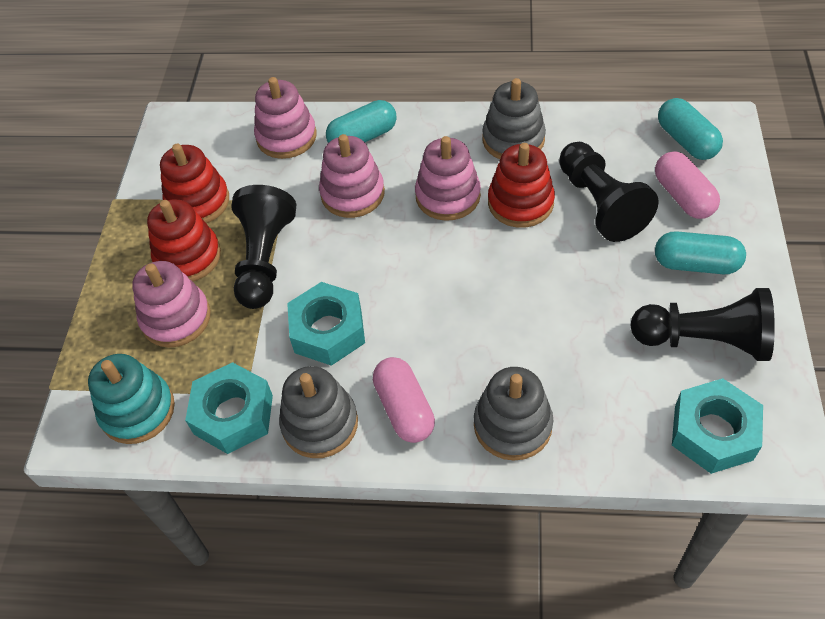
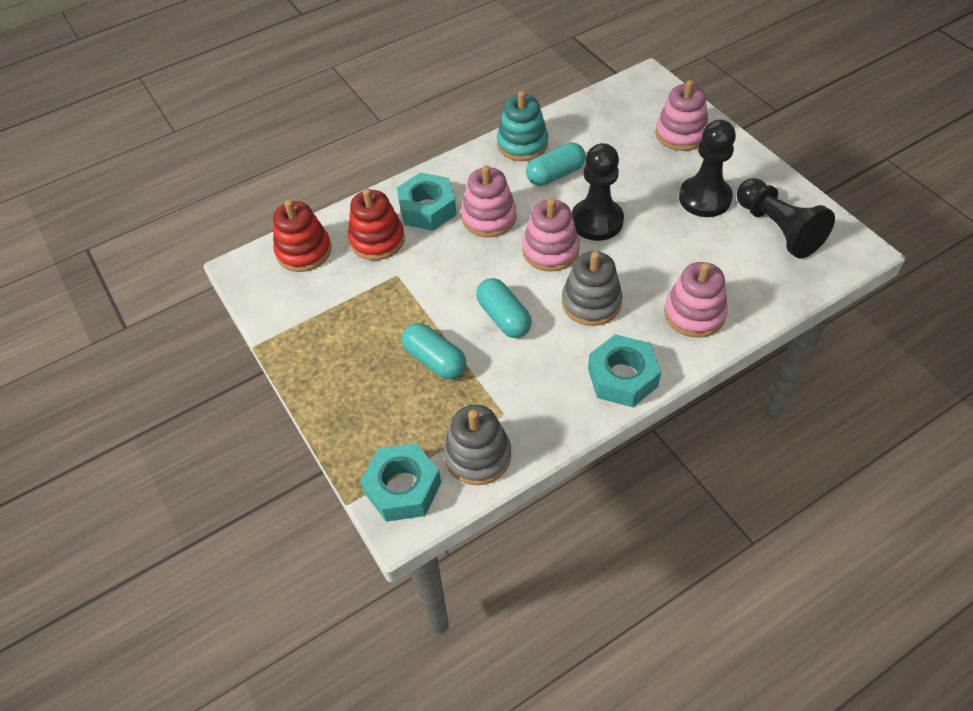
grey stacking toy: 3 -> 2
pink capsule: 2 -> 0
red stacking toy: 3 -> 2

